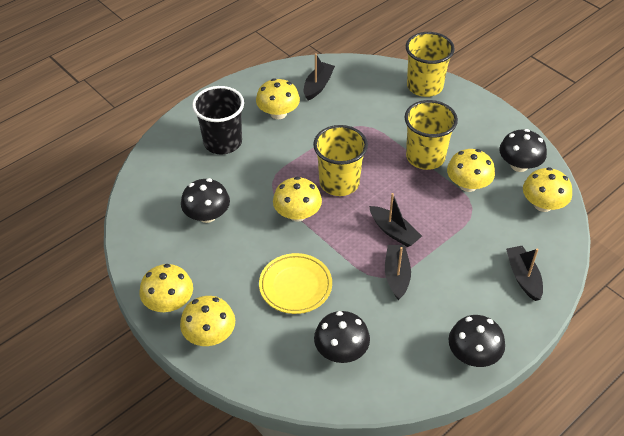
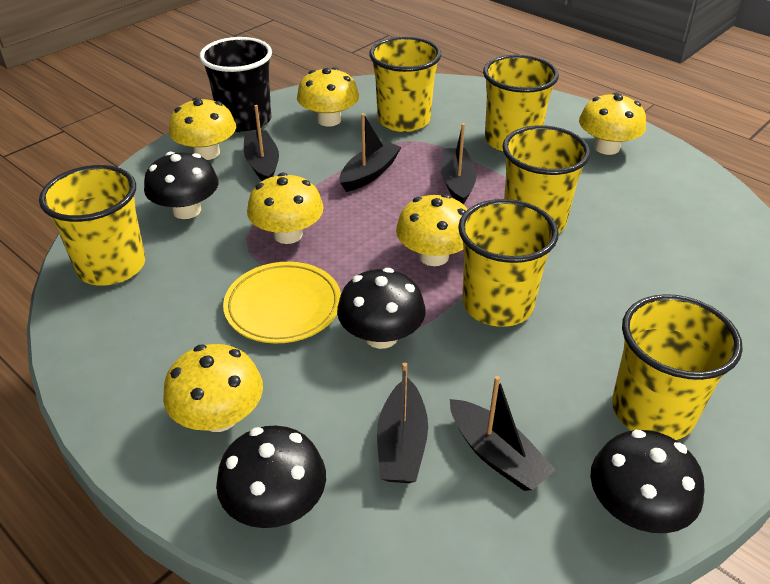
black boat: 4 -> 5
yellow cup: 3 -> 6

